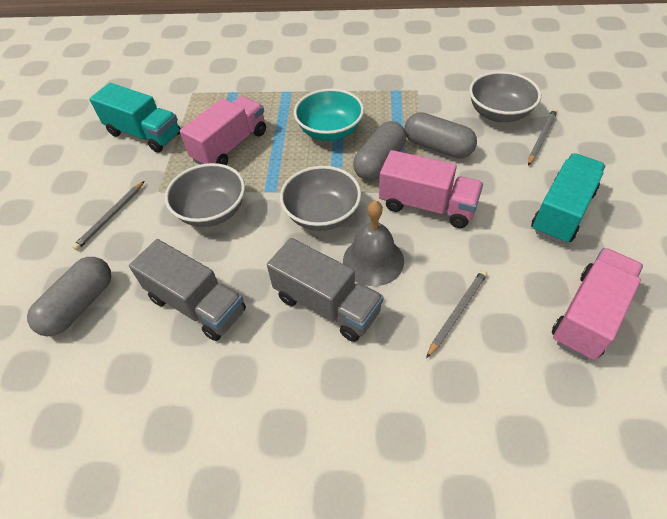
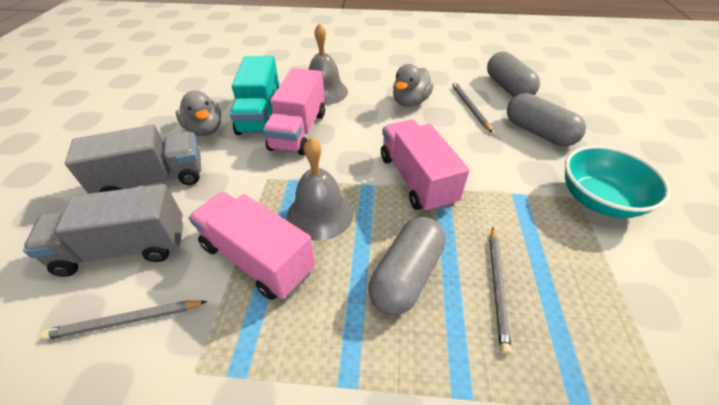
grey bell: 1 -> 2
grey bowl: 3 -> 0
grey duck: 0 -> 2
turquoise truck: 2 -> 1

